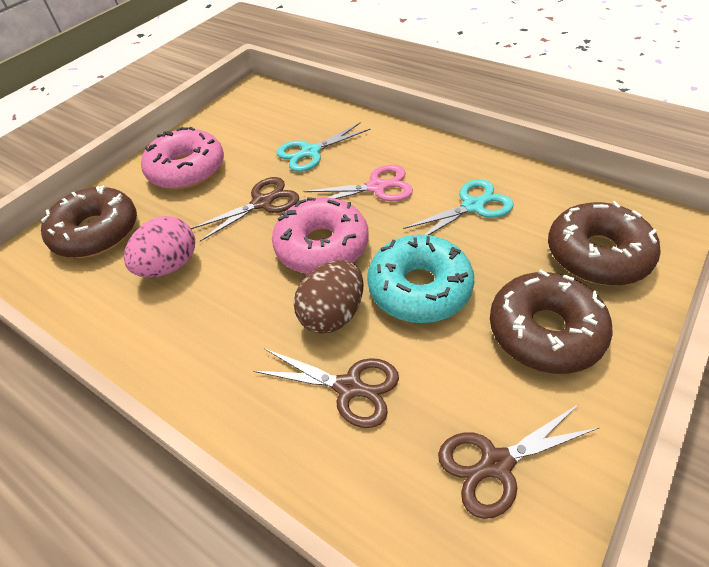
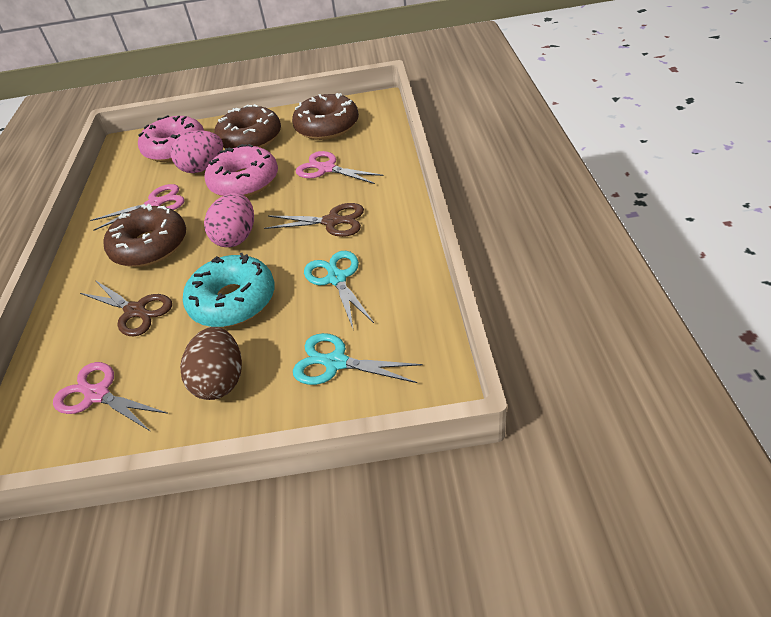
brown scissors: 3 -> 2
pink egg: 1 -> 2
pink scissors: 1 -> 3

